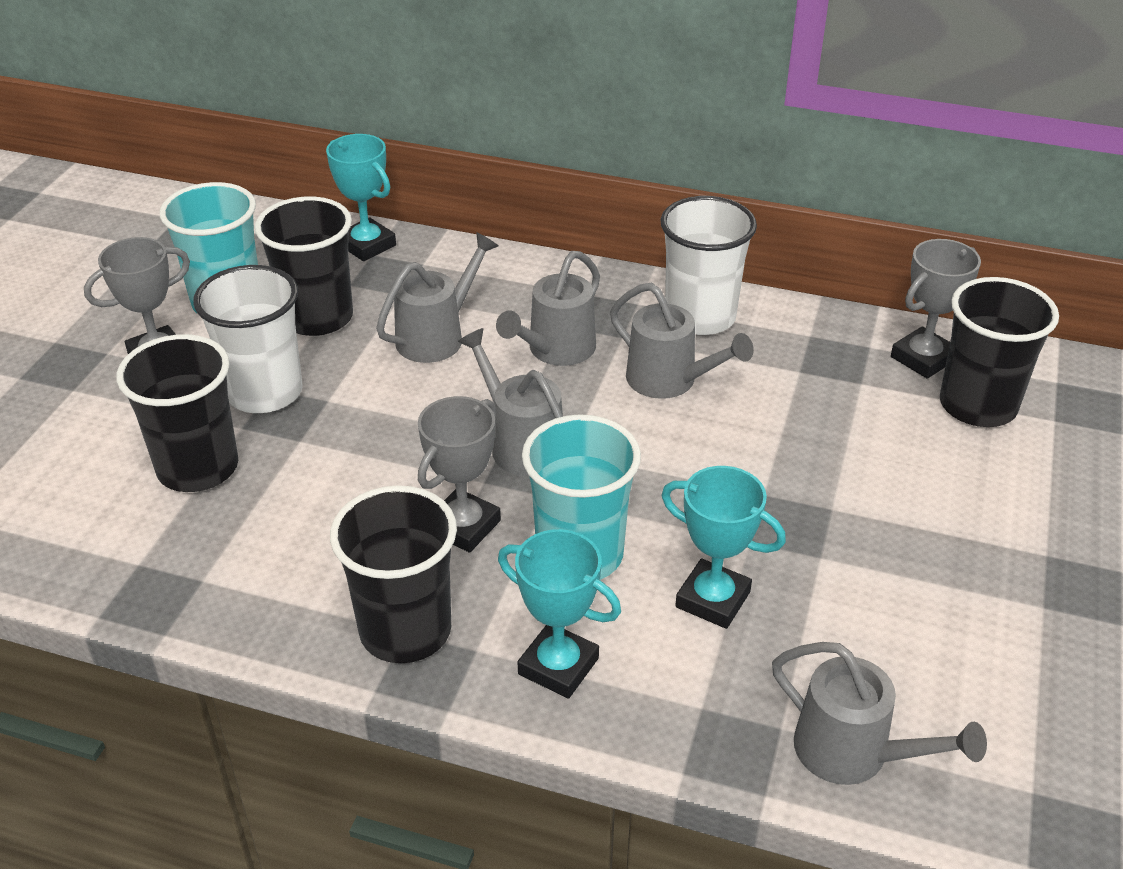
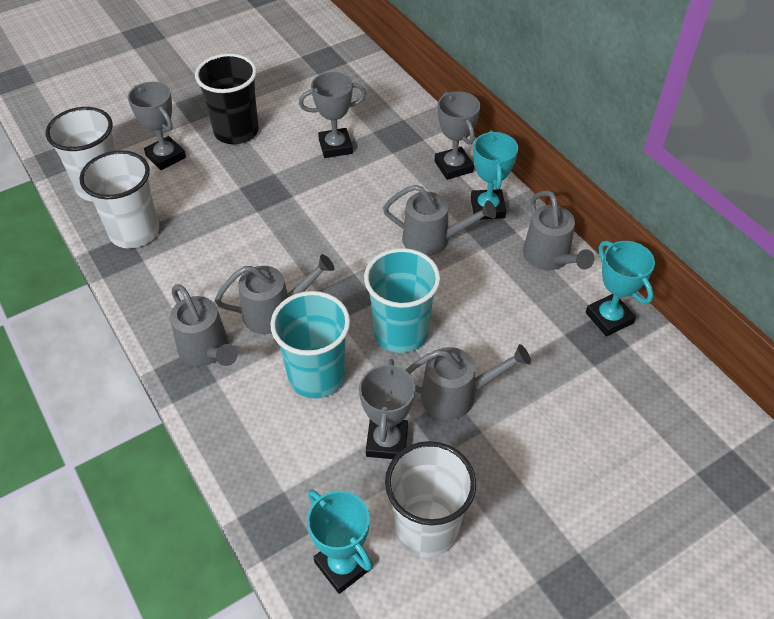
black cup: 4 -> 1
grey trophy: 3 -> 4
white cup: 2 -> 3

